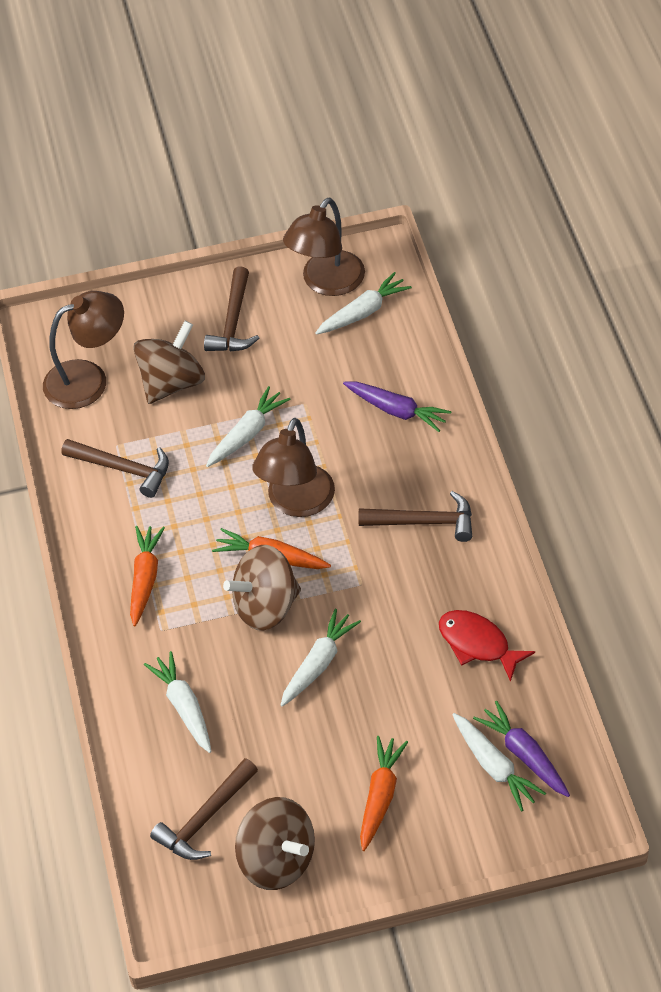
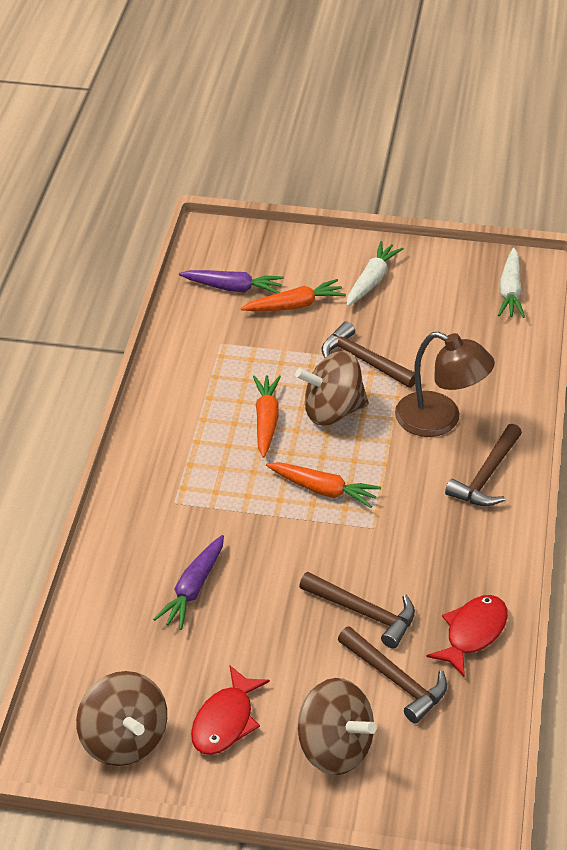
brown lamp: 3 -> 1
red fish: 1 -> 2
white carrot: 5 -> 2

